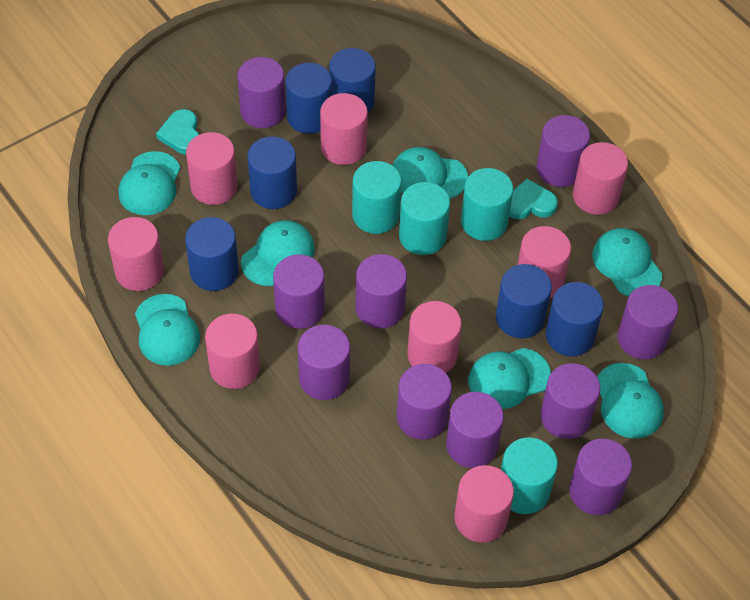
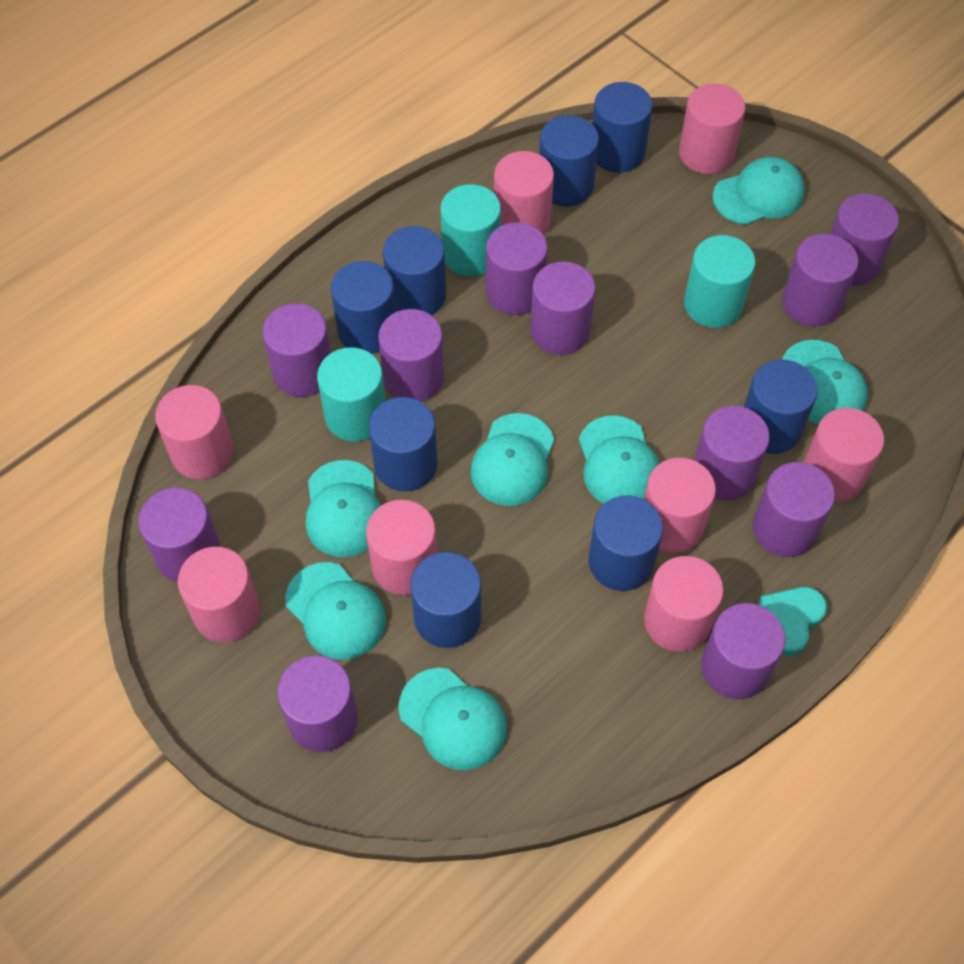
blue cylinder: 6 -> 8
purple cylinder: 10 -> 11
turquoise cylinder: 4 -> 3
turquoise heart: 2 -> 1

